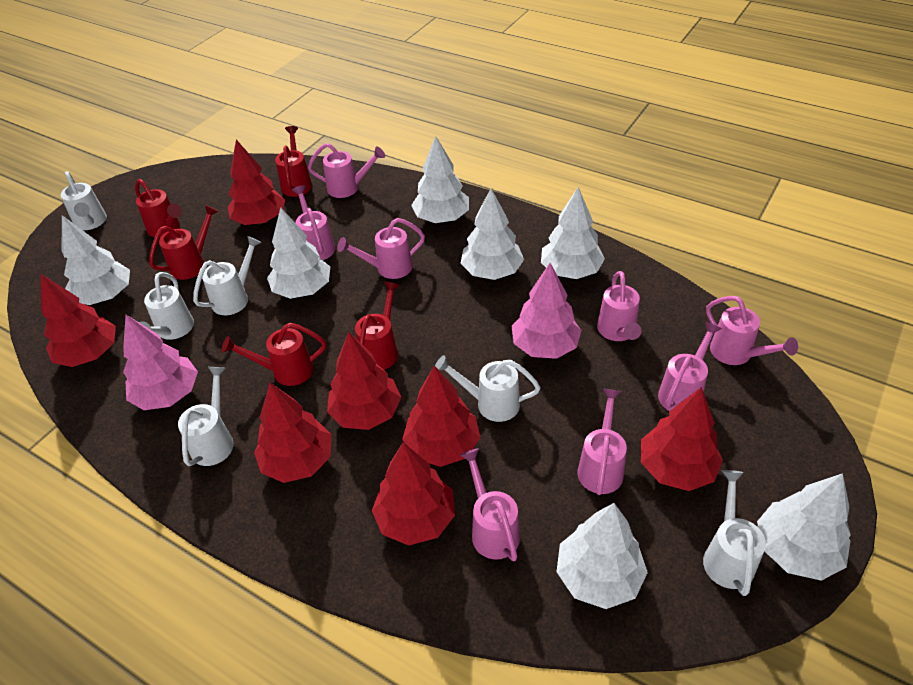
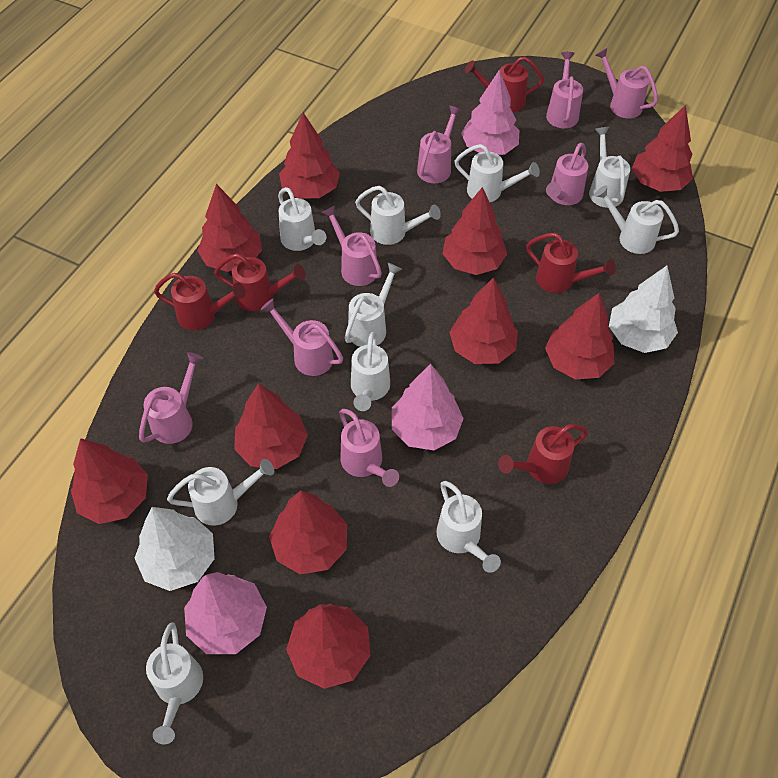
pink tree: 2 -> 3
red tree: 7 -> 10
white tree: 7 -> 2
white watering can: 6 -> 10

